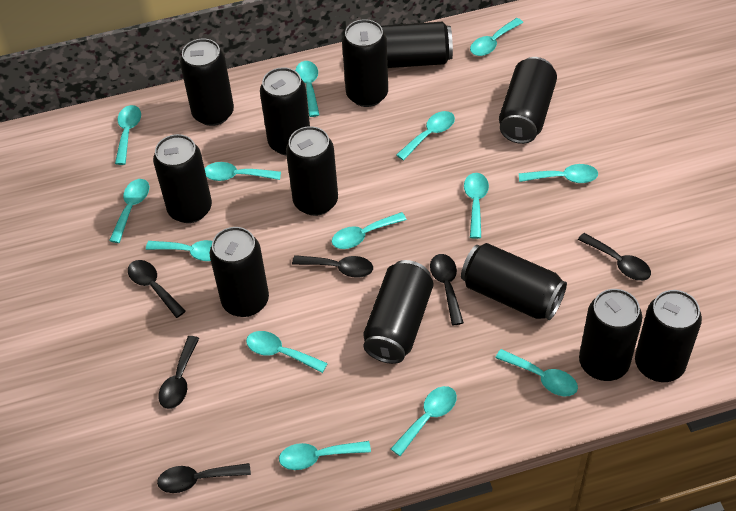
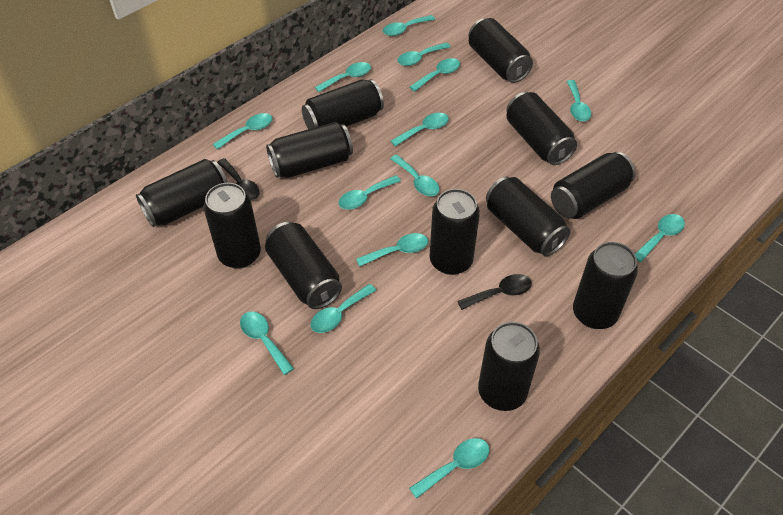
black spoon: 6 -> 2

